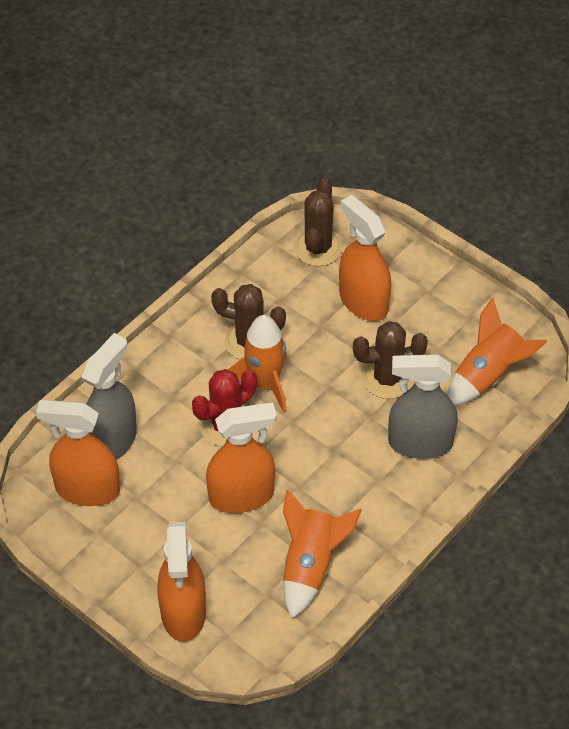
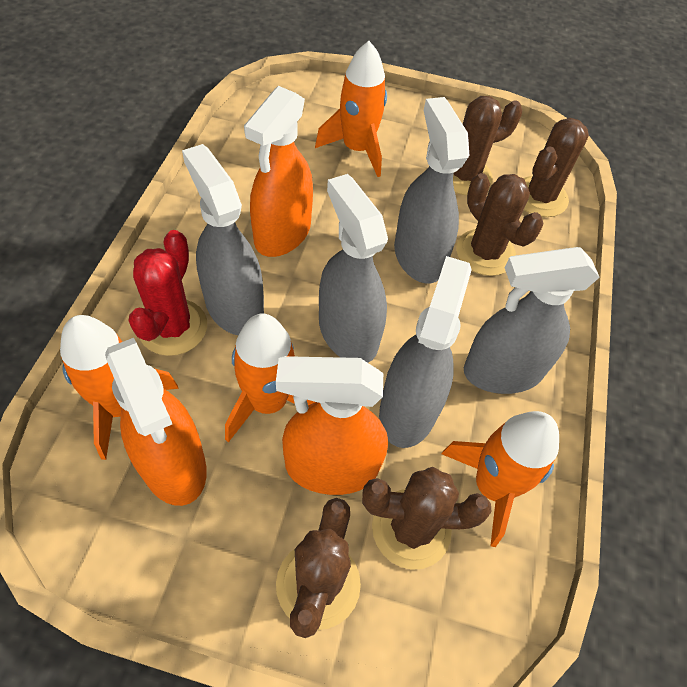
brown cactus: 3 -> 5
grey spray bottle: 2 -> 5
orange rocket: 3 -> 4
orange spray bottle: 4 -> 3

